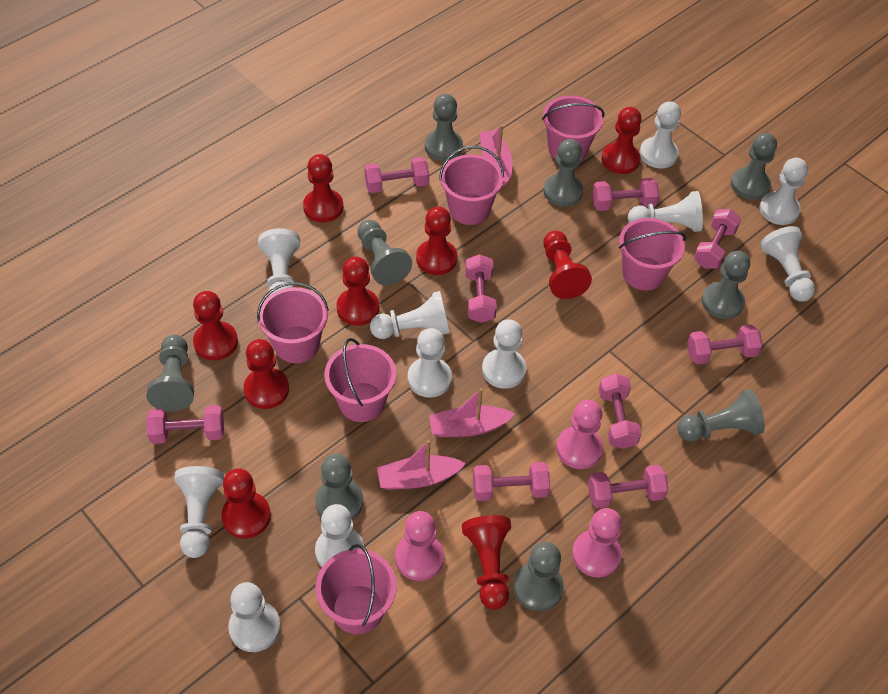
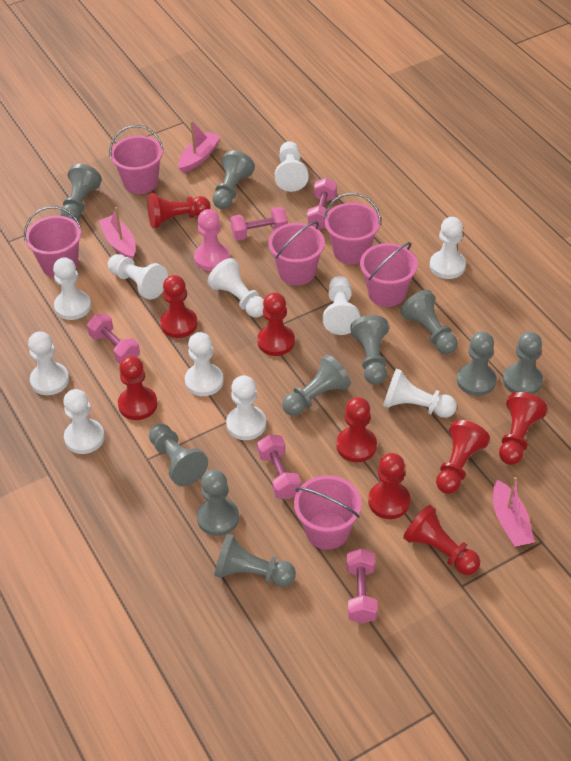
grey pawn: 9 -> 10
pink dumbbell: 9 -> 5
pink pawn: 3 -> 1

